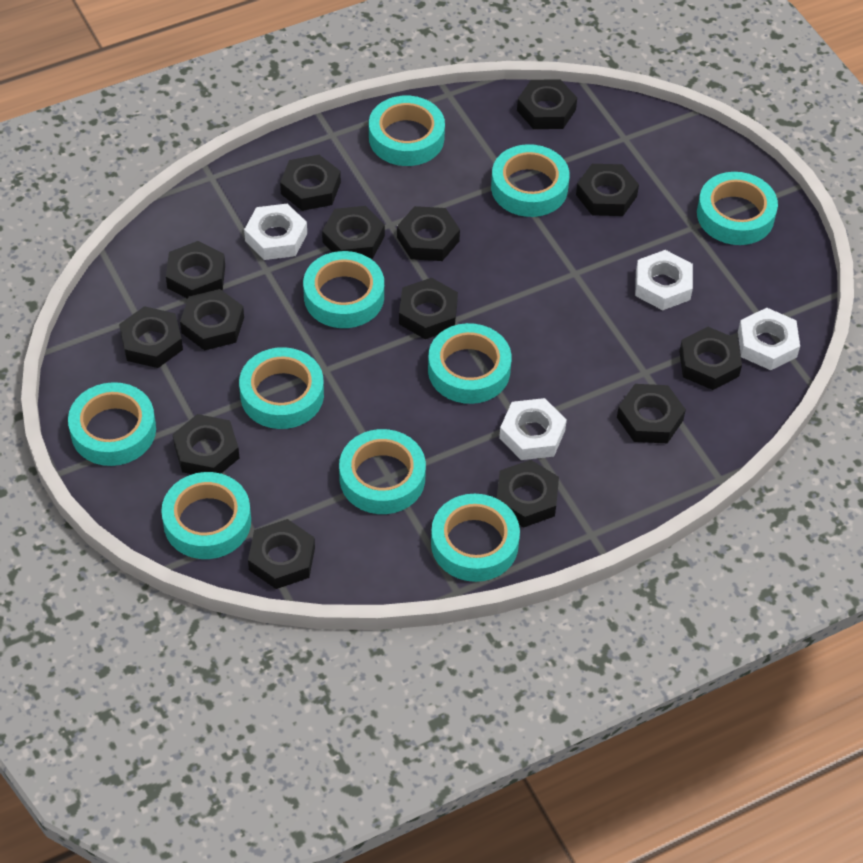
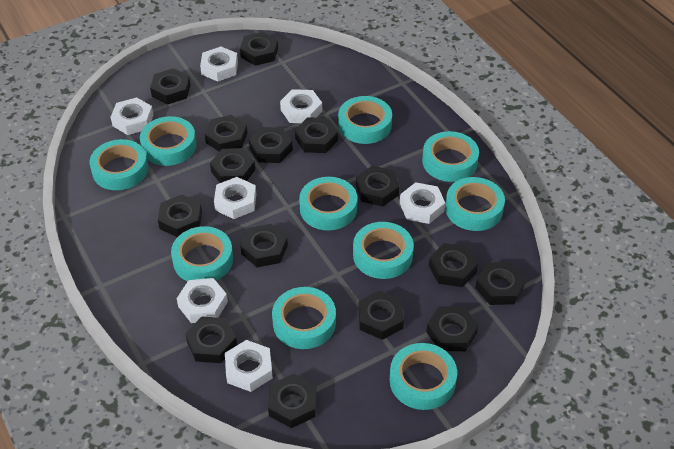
black nut: 14 -> 15
white nut: 4 -> 7

